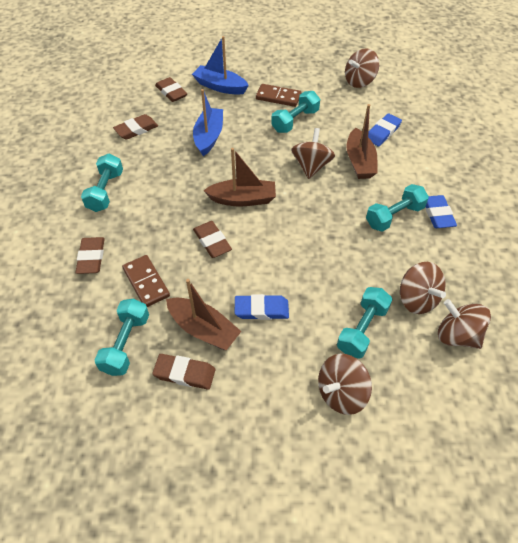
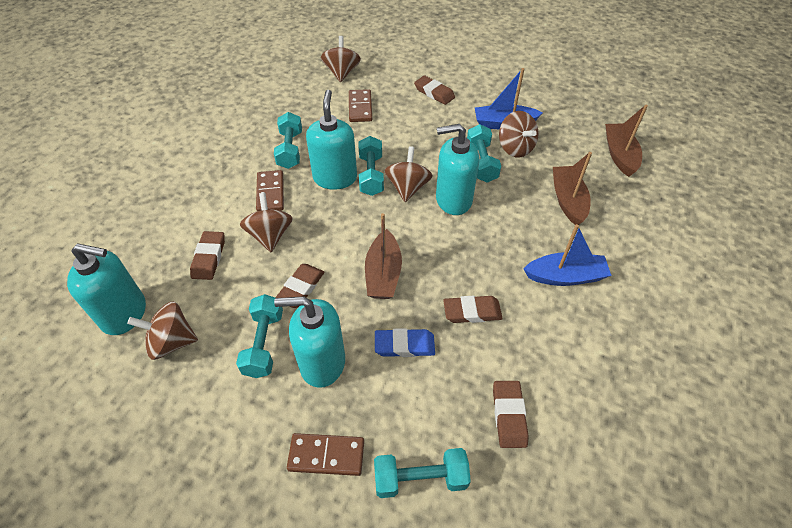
blue eraser: 3 -> 1
brown domino: 2 -> 3
turquoise soap dispenser: 0 -> 4

